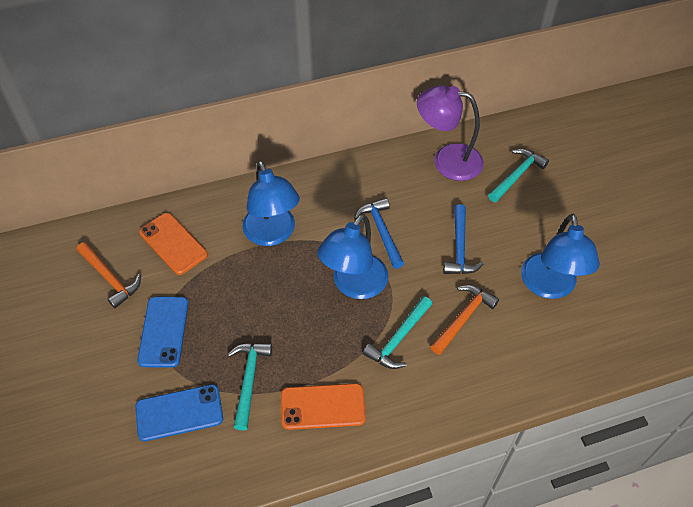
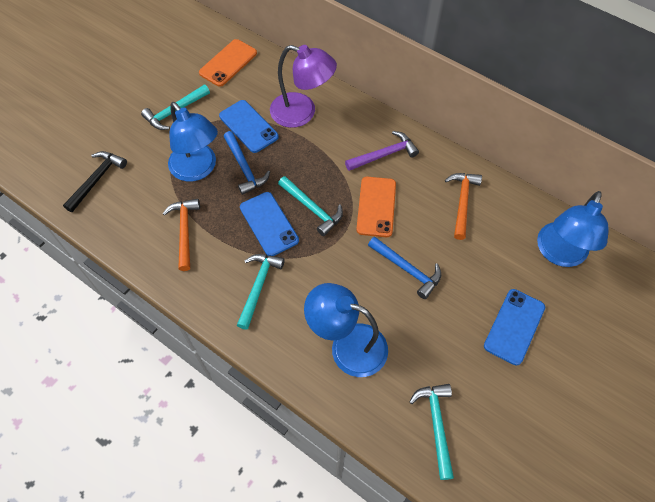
black hammer: 0 -> 1
blue phone: 2 -> 3
purple hammer: 0 -> 1
turquoise hammer: 3 -> 4

